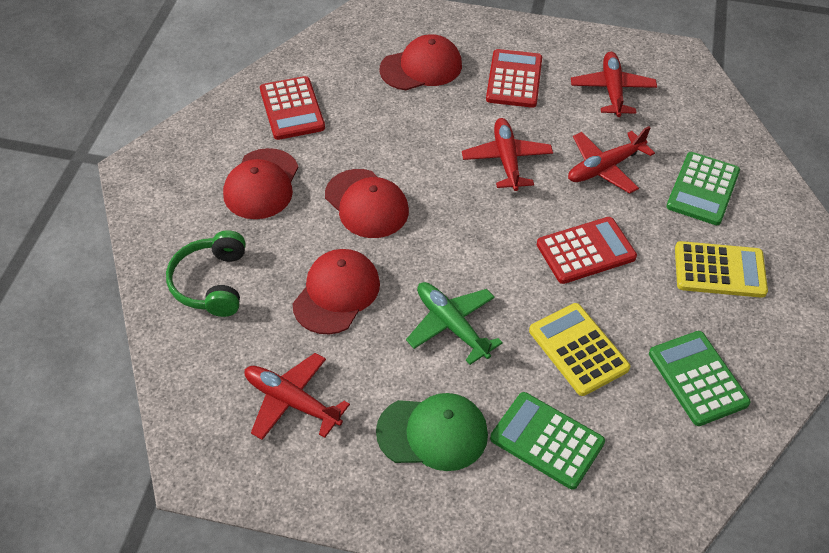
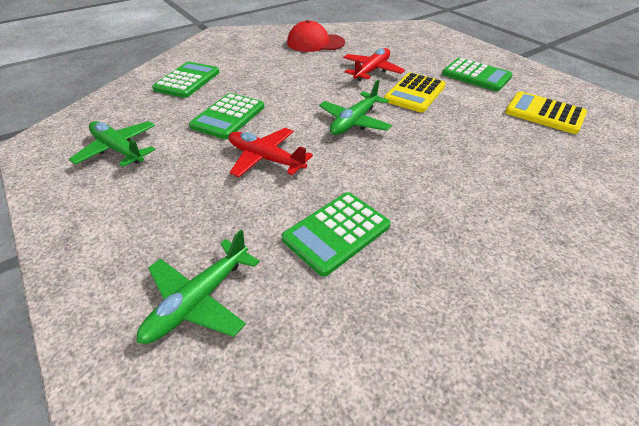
green calculator: 3 -> 4
green cap: 1 -> 0
green headphones: 1 -> 0
green plane: 1 -> 3
red calculator: 3 -> 0
red cap: 4 -> 1
red plane: 4 -> 2

